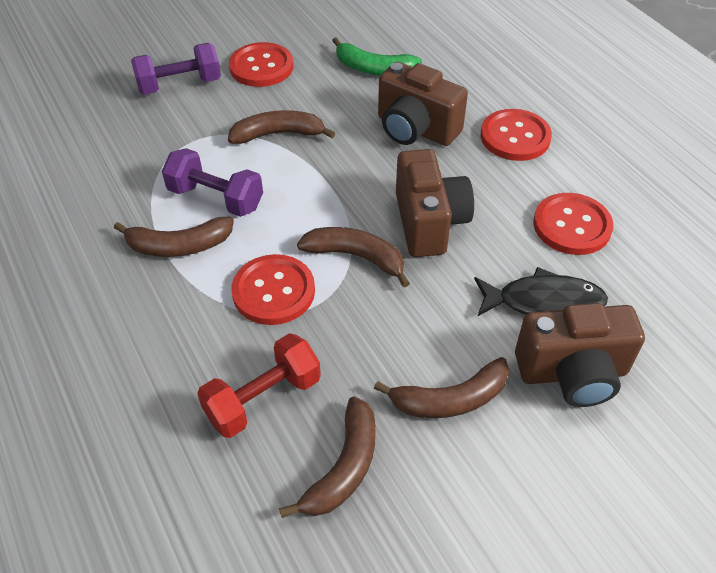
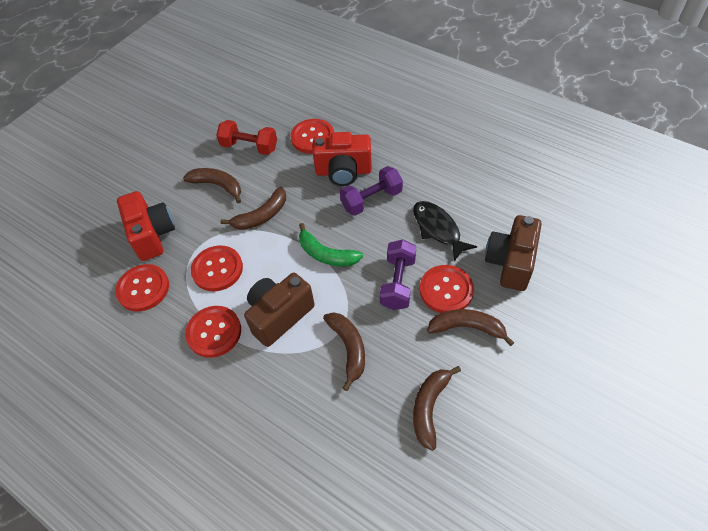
brown camera: 3 -> 2
red button: 4 -> 5
red camera: 0 -> 2

